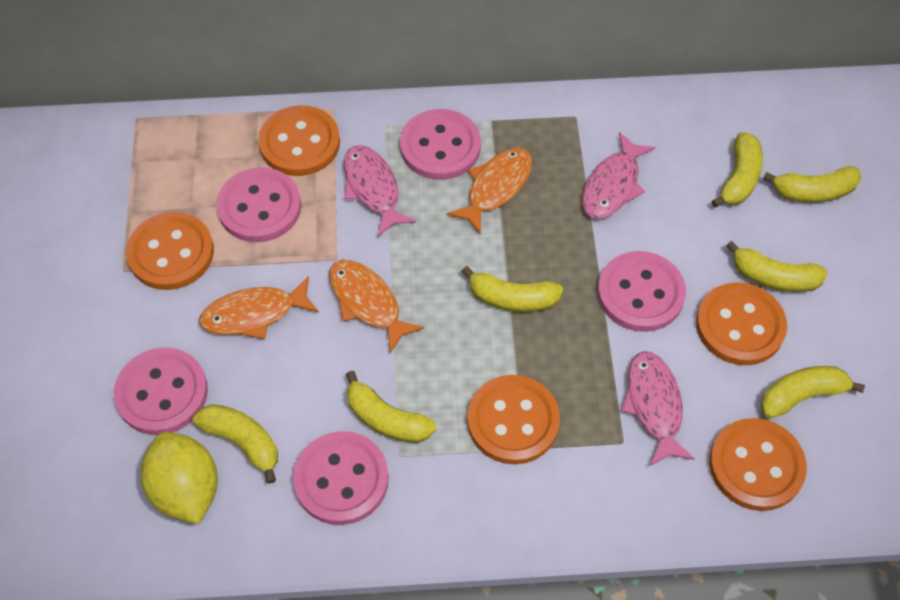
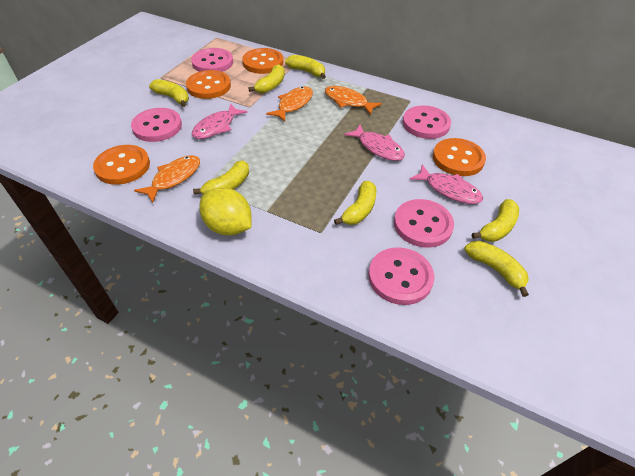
orange button: 5 -> 4

